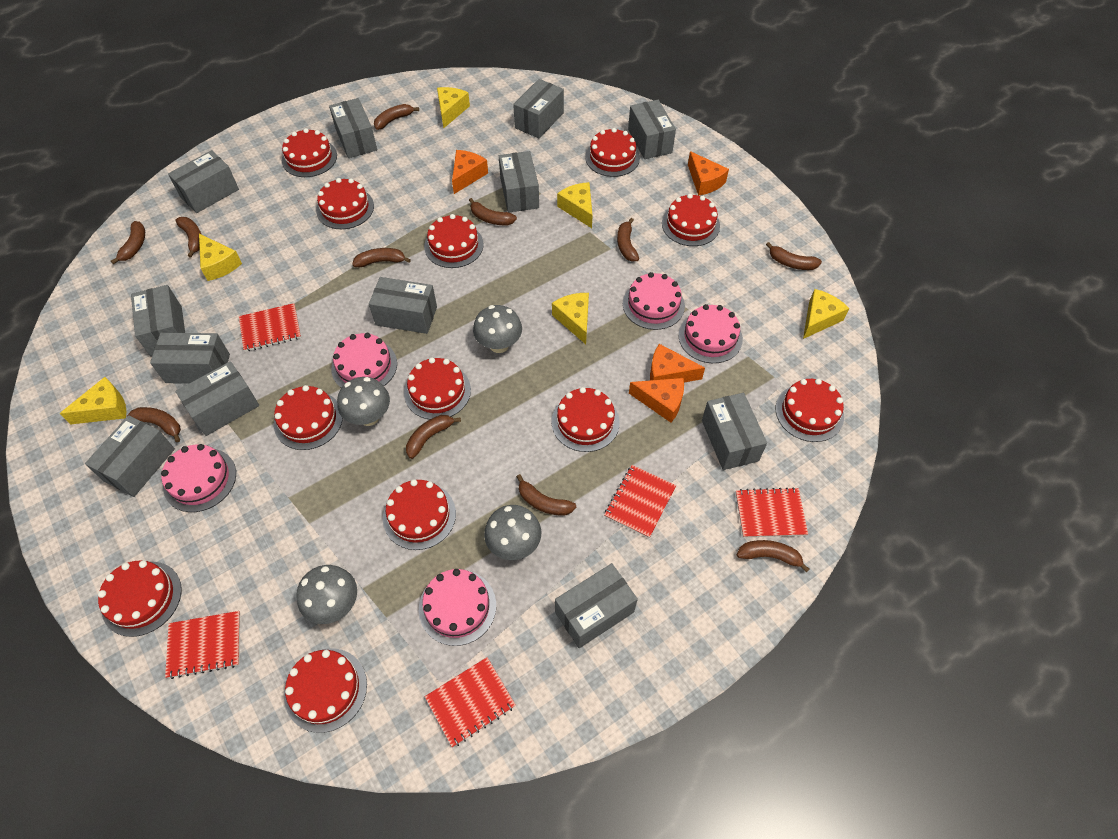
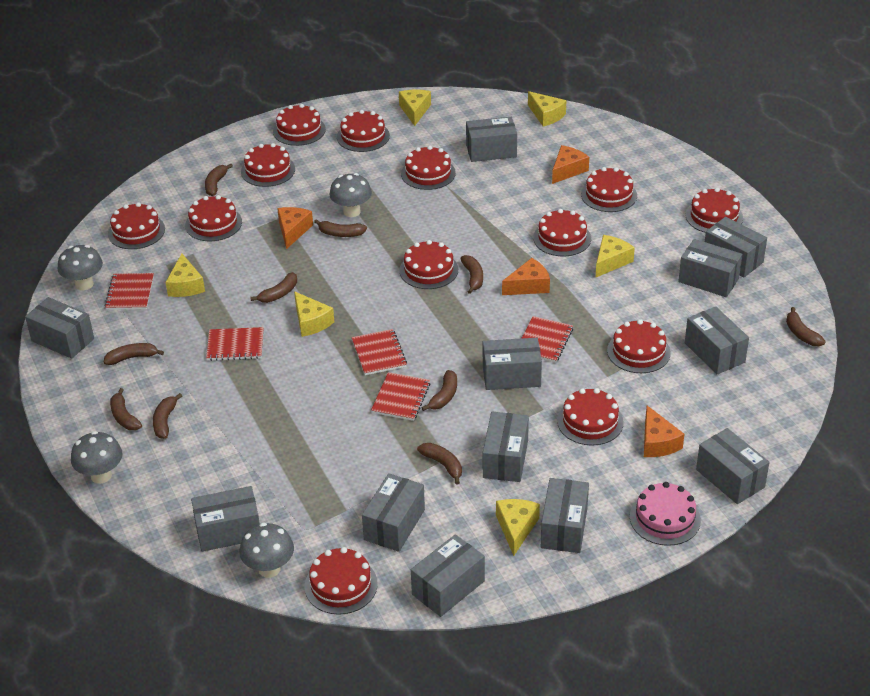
brown banana: 11 -> 10
pink cake: 5 -> 1
red cake: 12 -> 13

